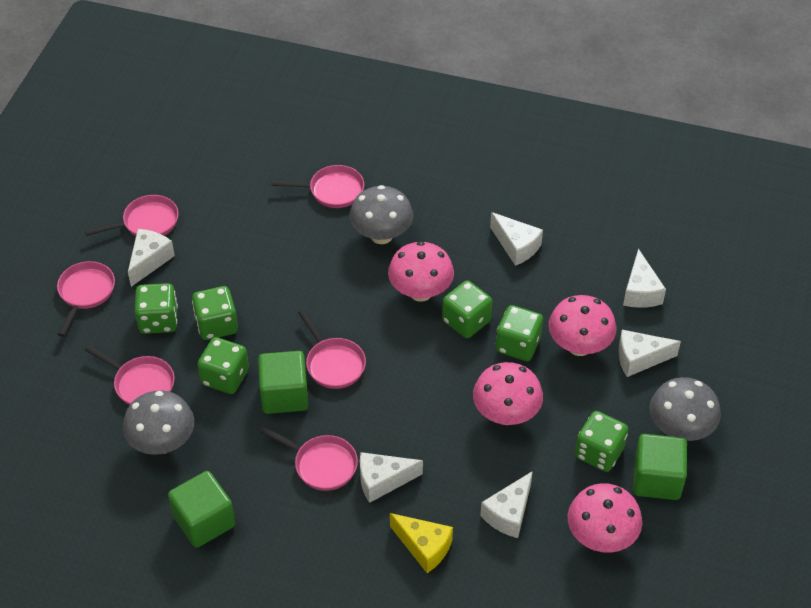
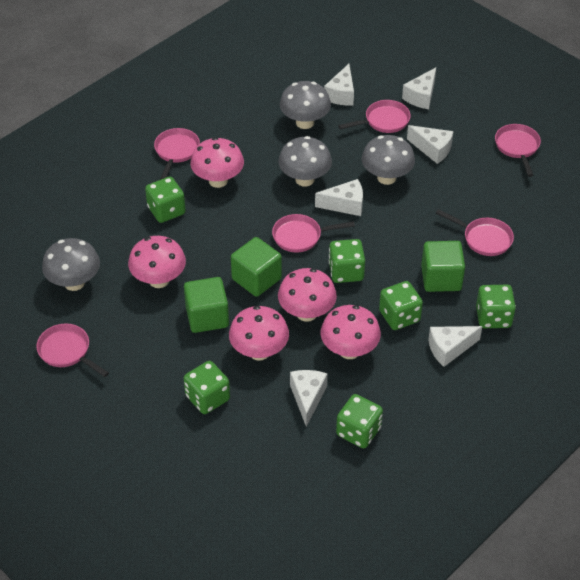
grey mushroom: 3 -> 4
pink mushroom: 4 -> 5
yellow cheese: 1 -> 0

